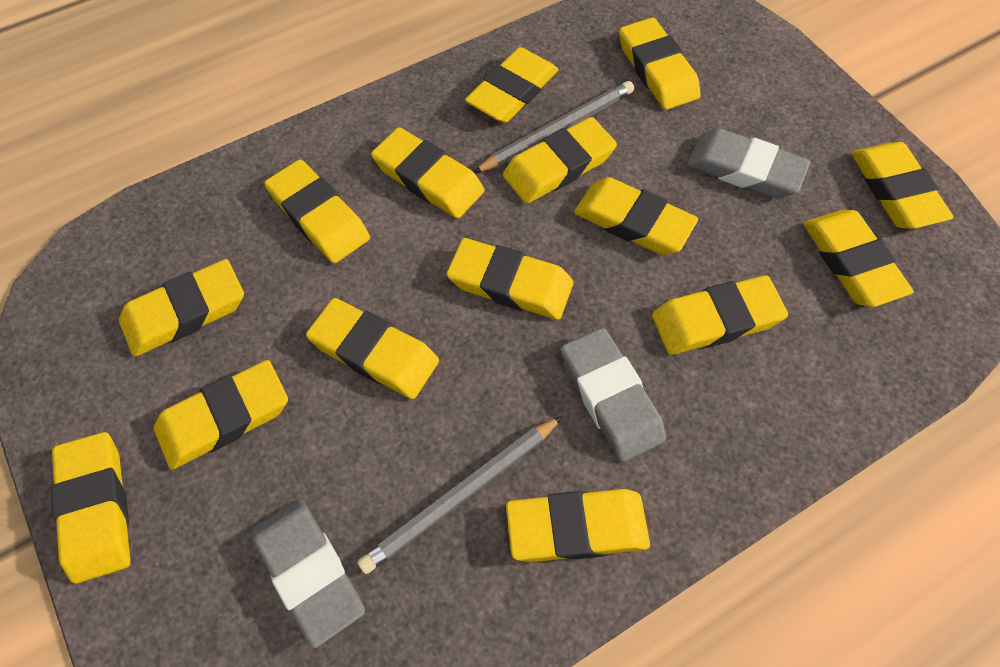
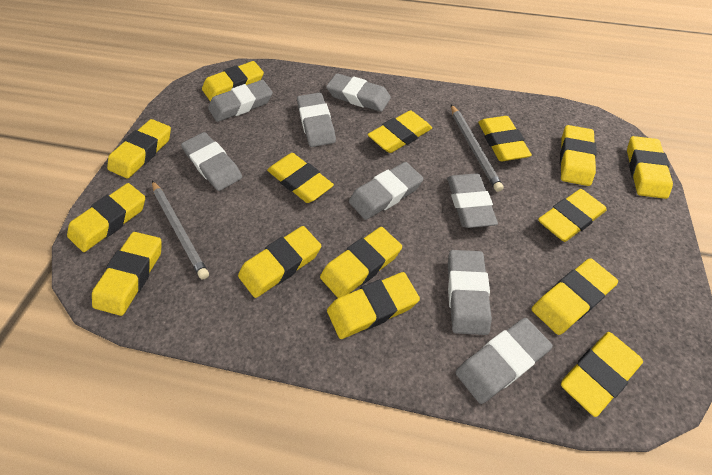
grey eraser: 3 -> 8

